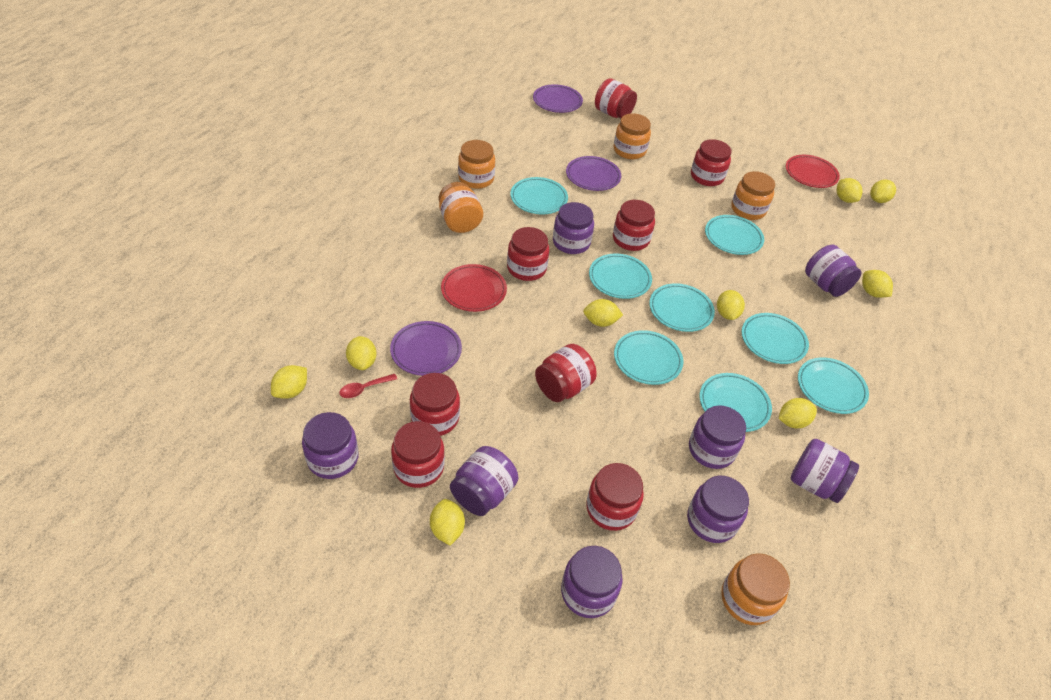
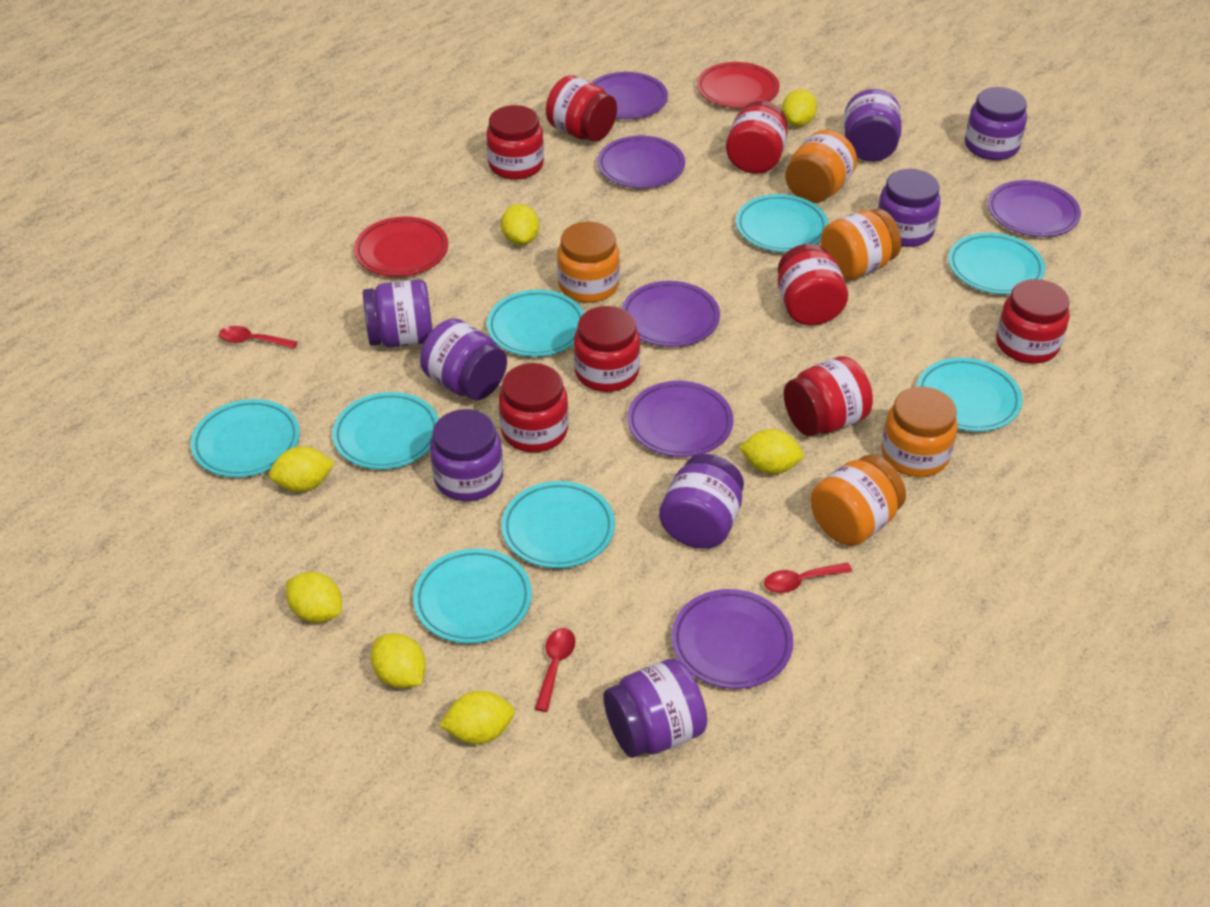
purple plate: 3 -> 6
red spoon: 1 -> 3
yellow lemon: 9 -> 7

